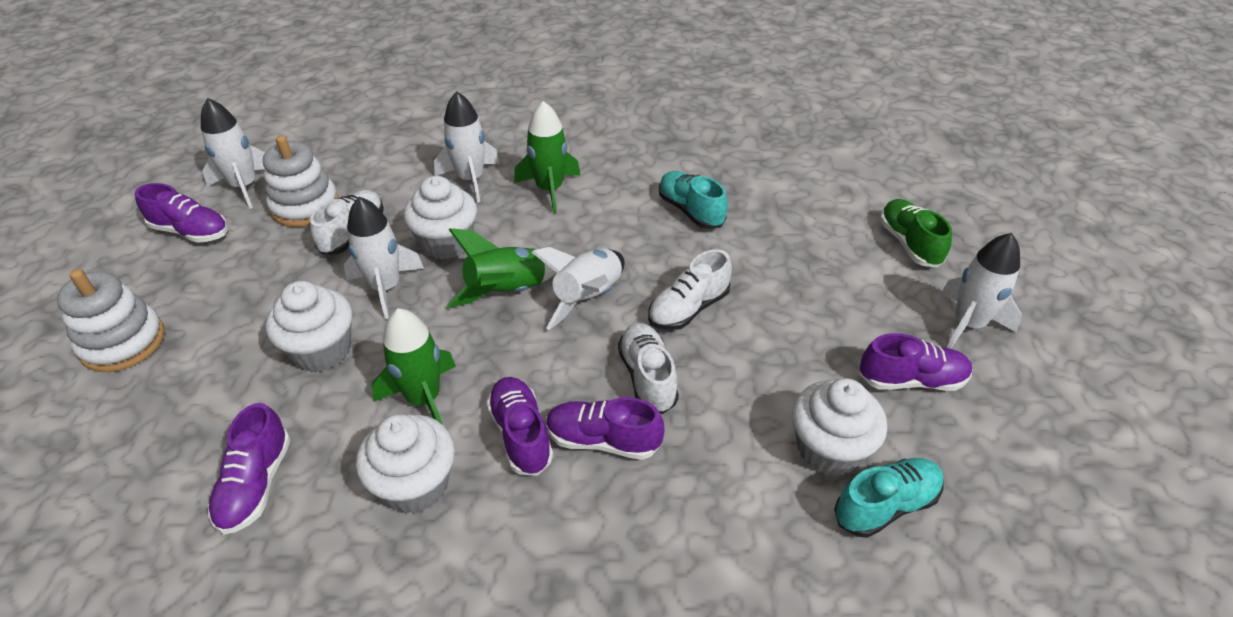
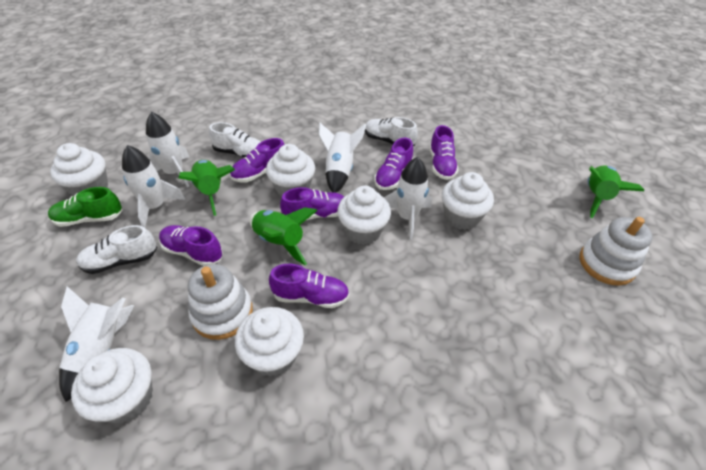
purple shoe: 5 -> 6
turquoise shoe: 2 -> 0
white cupcake: 4 -> 6

